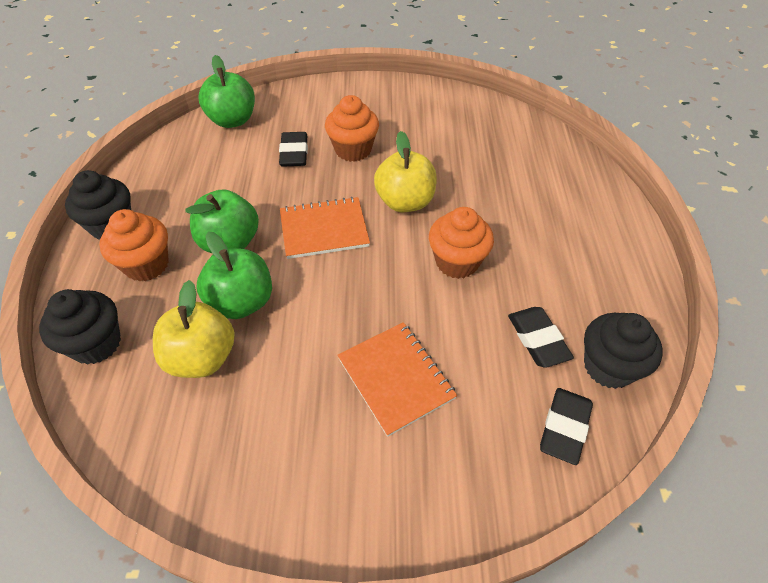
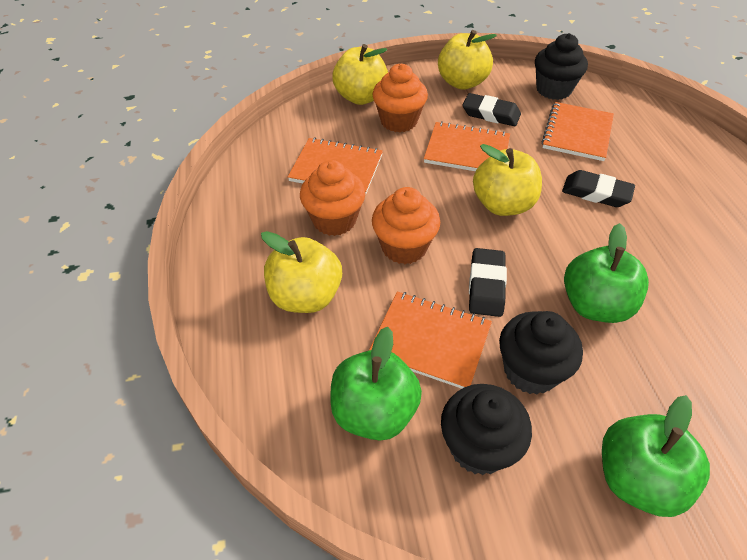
orange notebook: 2 -> 4
yellow apple: 2 -> 4

